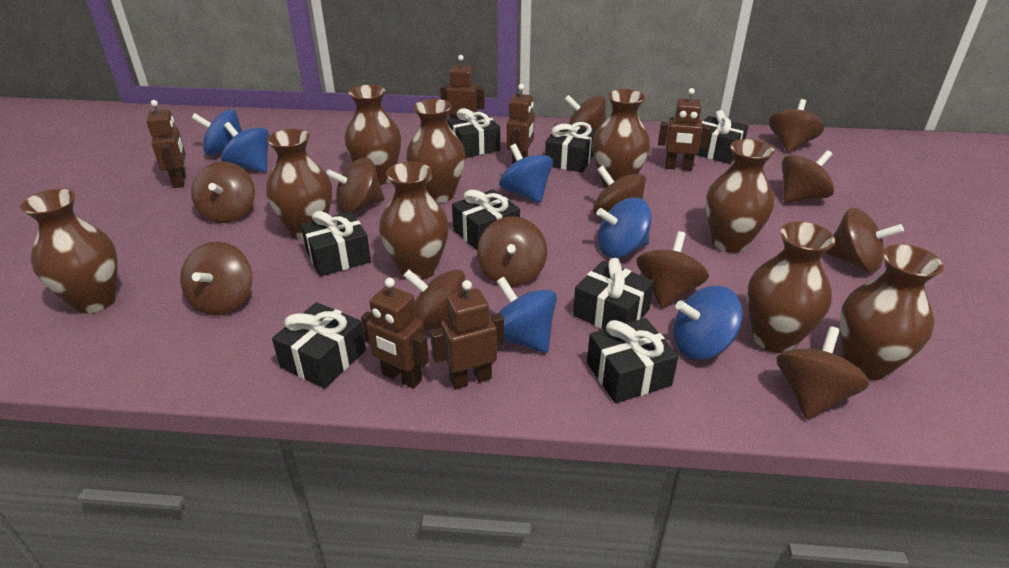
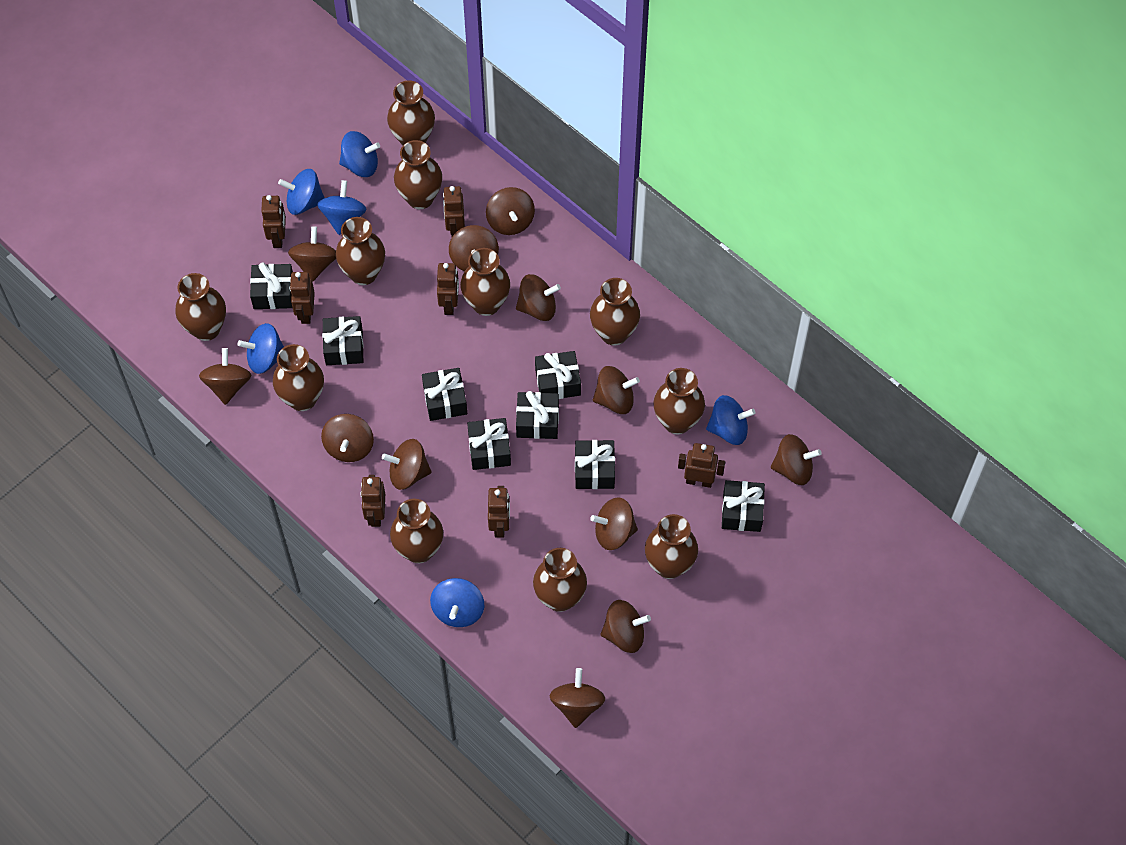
brown robot: 6 -> 7
brown vase: 9 -> 11

